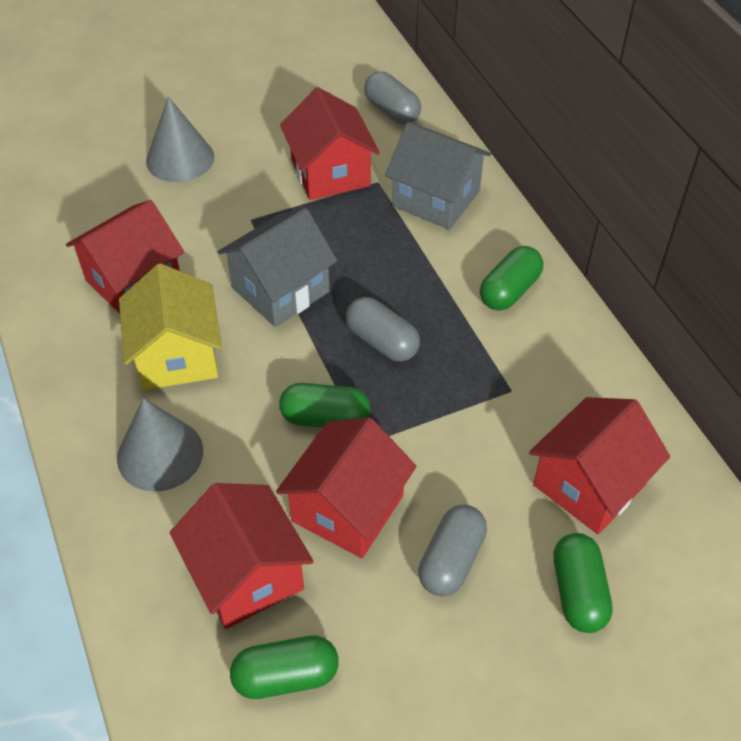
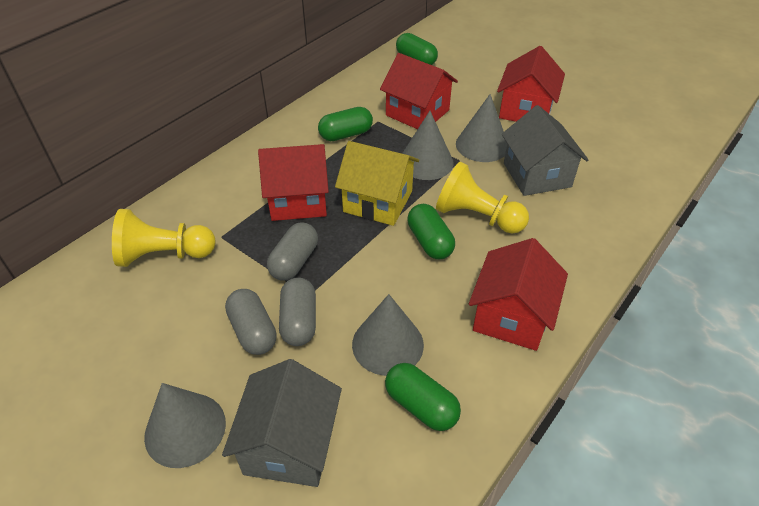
grey cone: 2 -> 4
red house: 5 -> 4
yellow pawn: 0 -> 2

